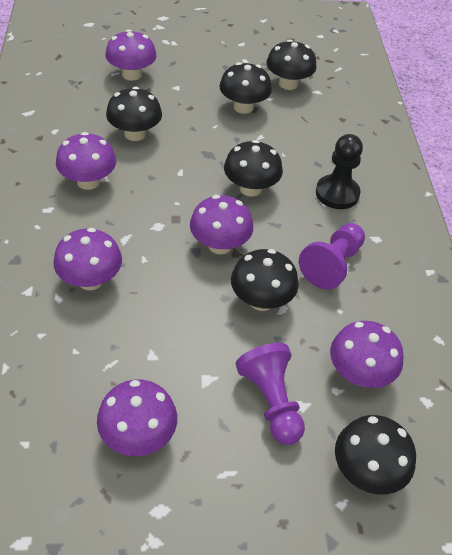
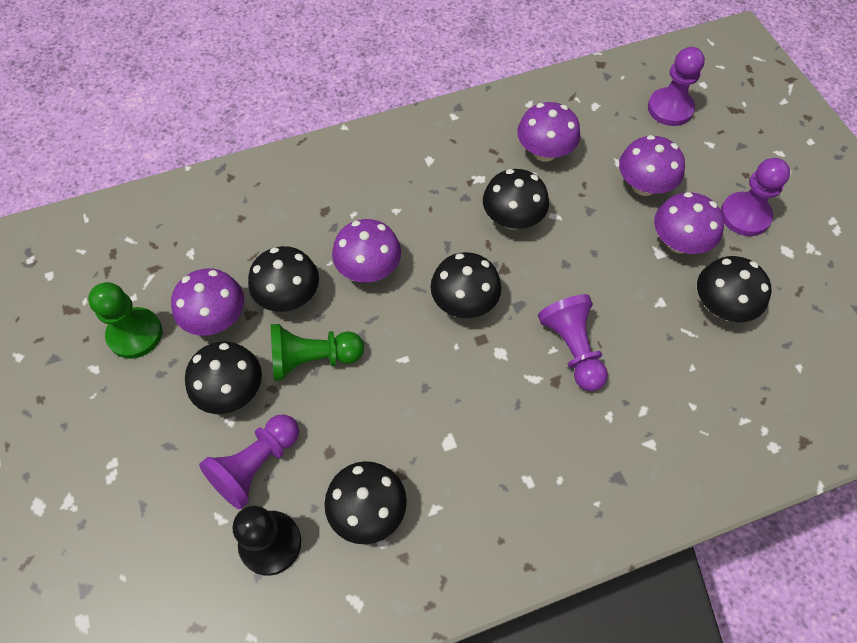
green pawn: 0 -> 2
purple mushroom: 6 -> 5
purple pawn: 2 -> 4

